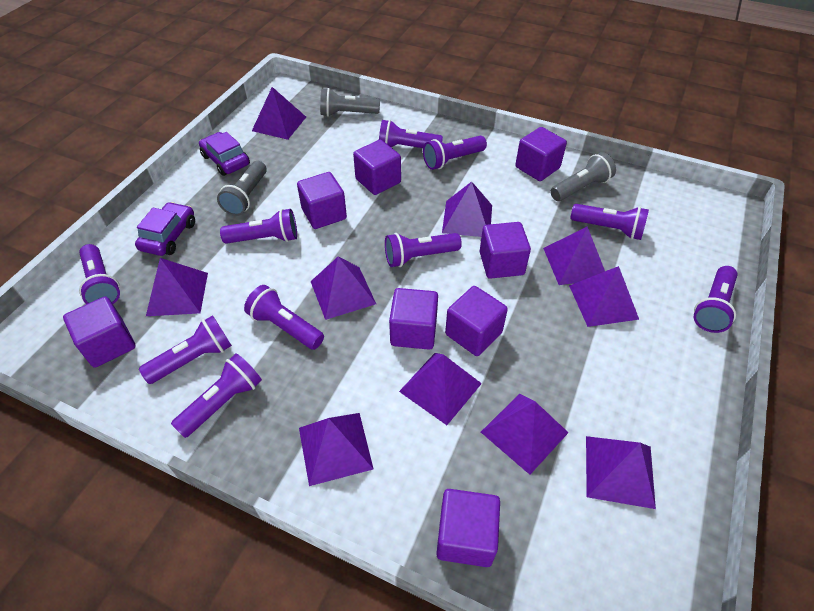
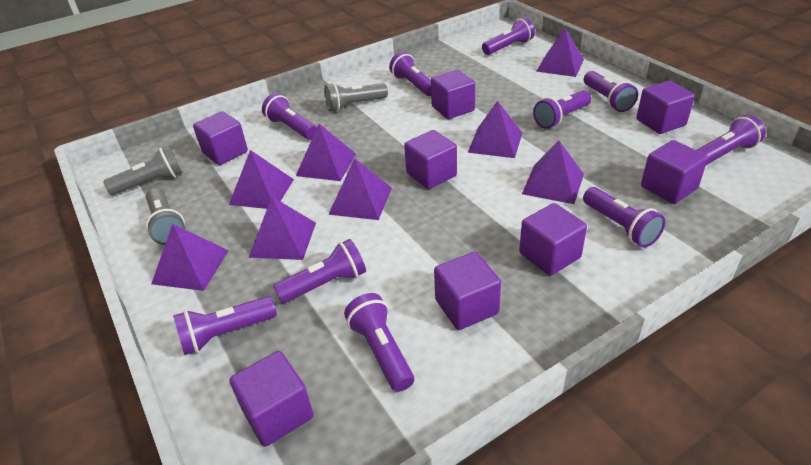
purple car: 2 -> 0
purple pyramid: 10 -> 8

